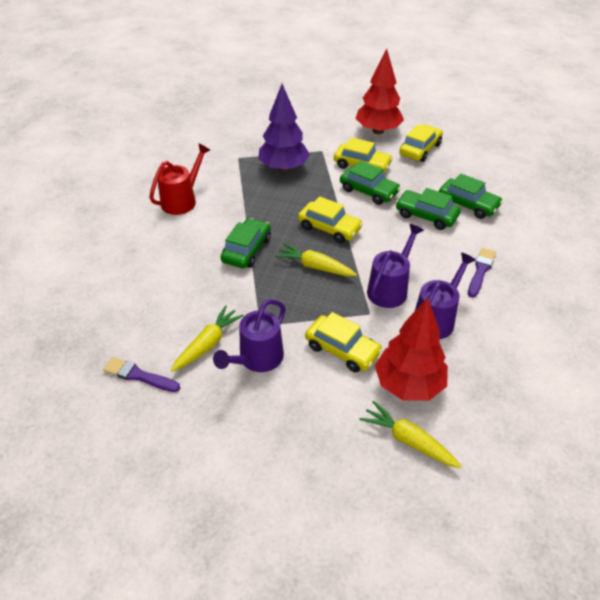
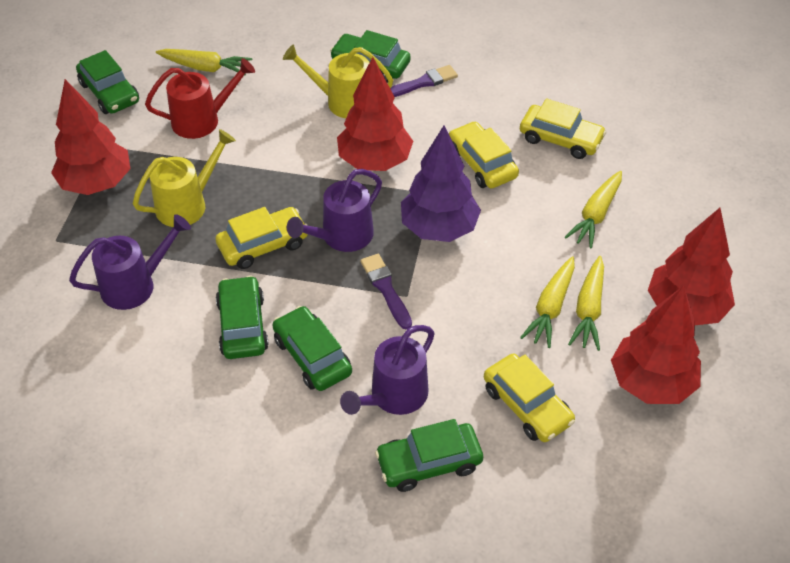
green car: 4 -> 5
red tree: 2 -> 4
yellow carrot: 3 -> 4
yellow watering can: 0 -> 2

